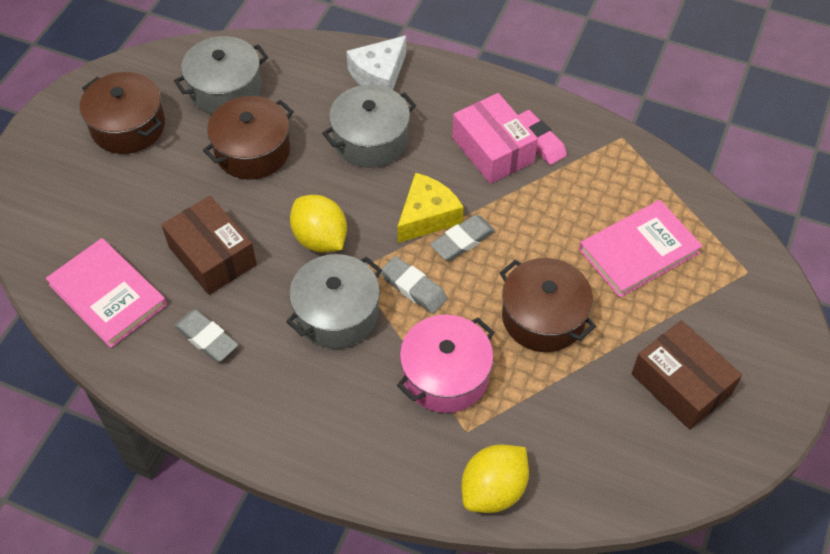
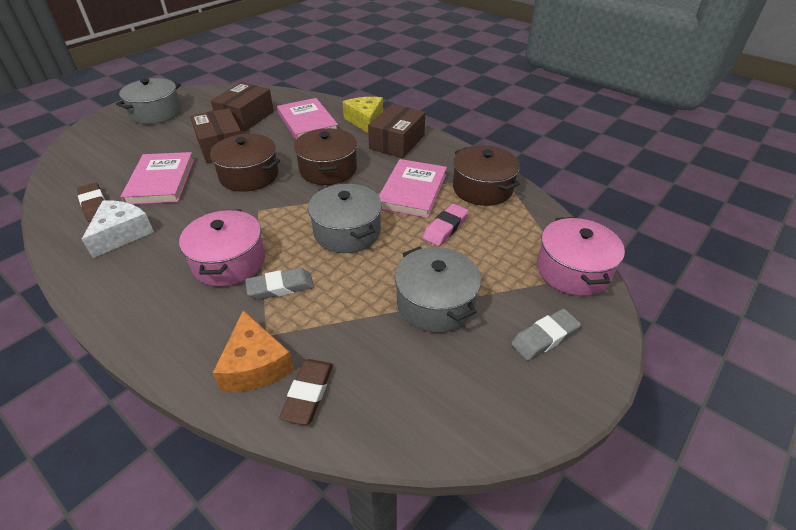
brown box: 2 -> 3
brown eraser: 0 -> 2
grey eraser: 3 -> 2
orange cheese: 0 -> 1
pink book: 2 -> 3
pink box: 1 -> 0
pink pot: 1 -> 2
yellow lemon: 2 -> 0

